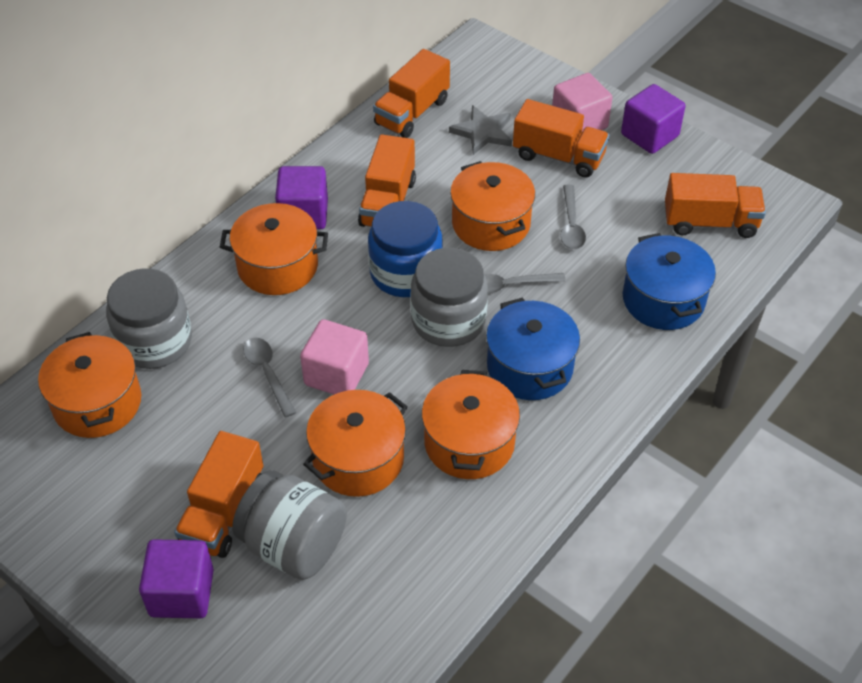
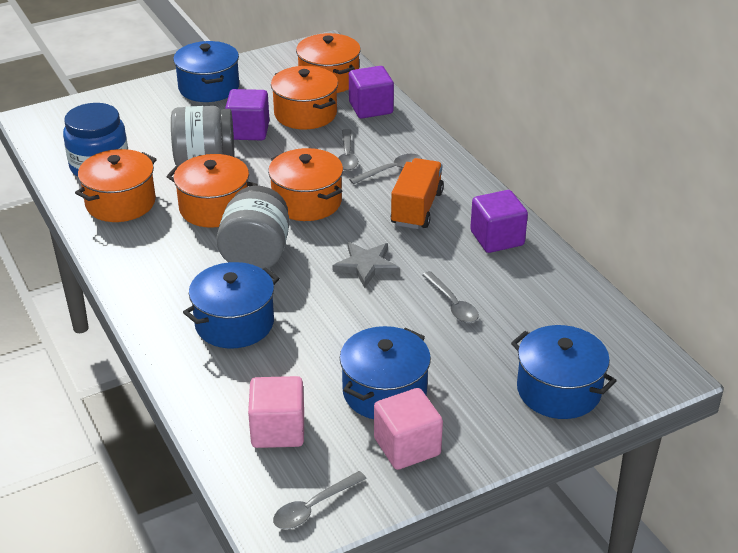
blue pot: 2 -> 4
grey jar: 3 -> 2
grey spoon: 3 -> 4
orange truck: 5 -> 1

